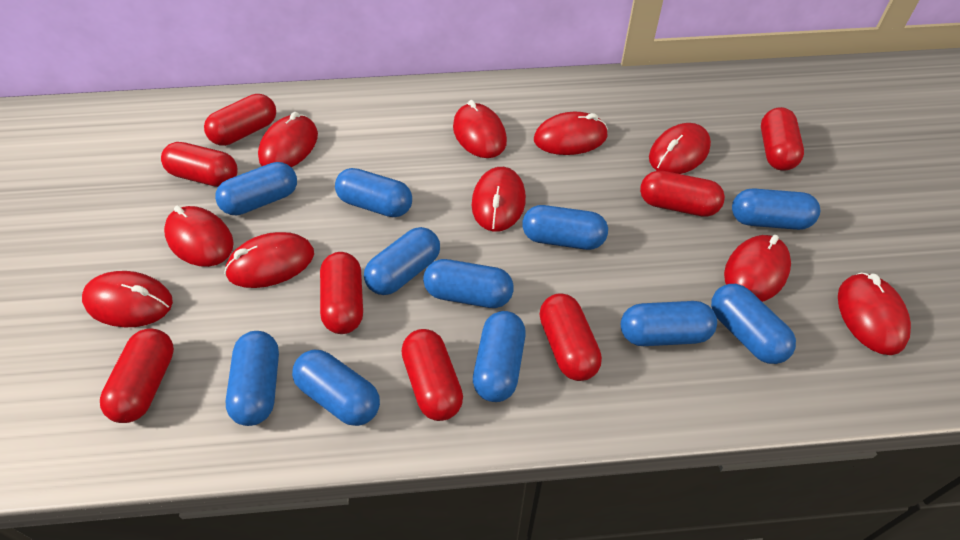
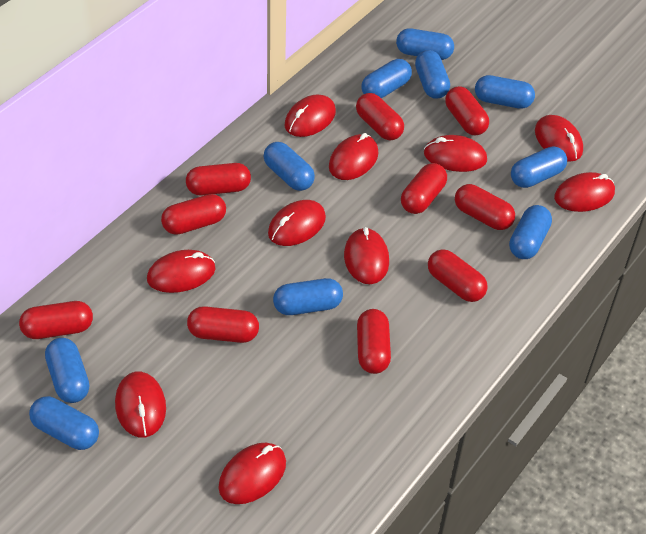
blue capsule: 11 -> 10
red capsule: 8 -> 10

